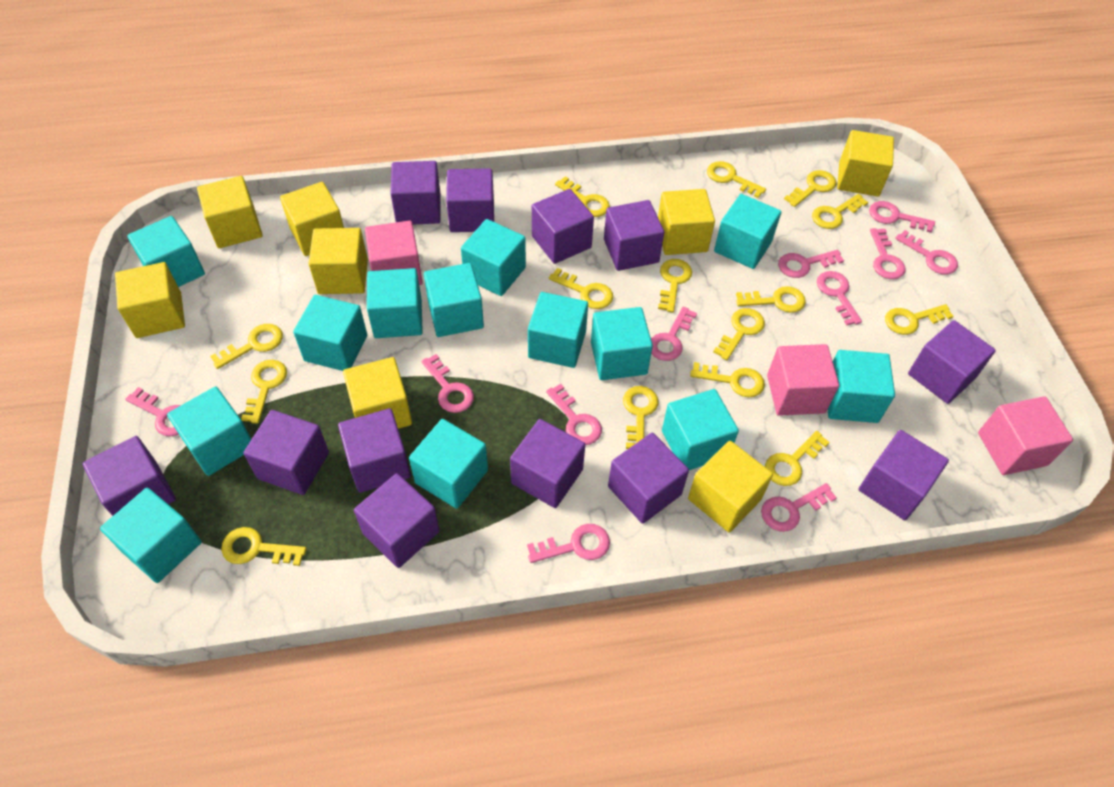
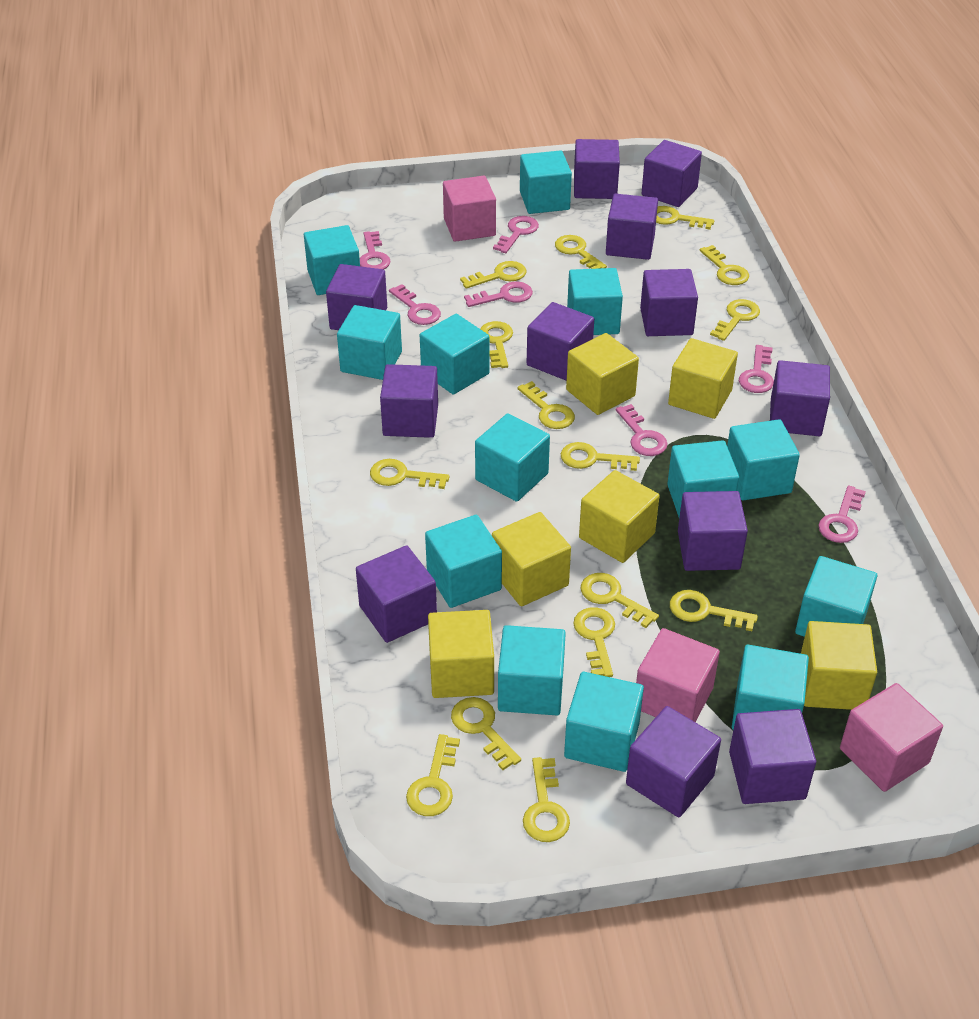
pink key: 11 -> 7
yellow cube: 8 -> 6

